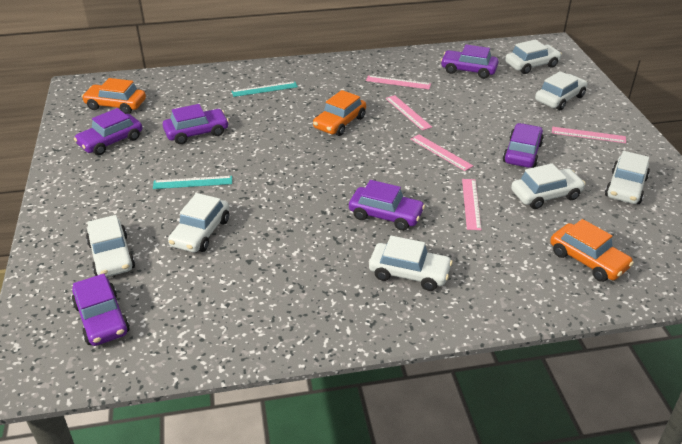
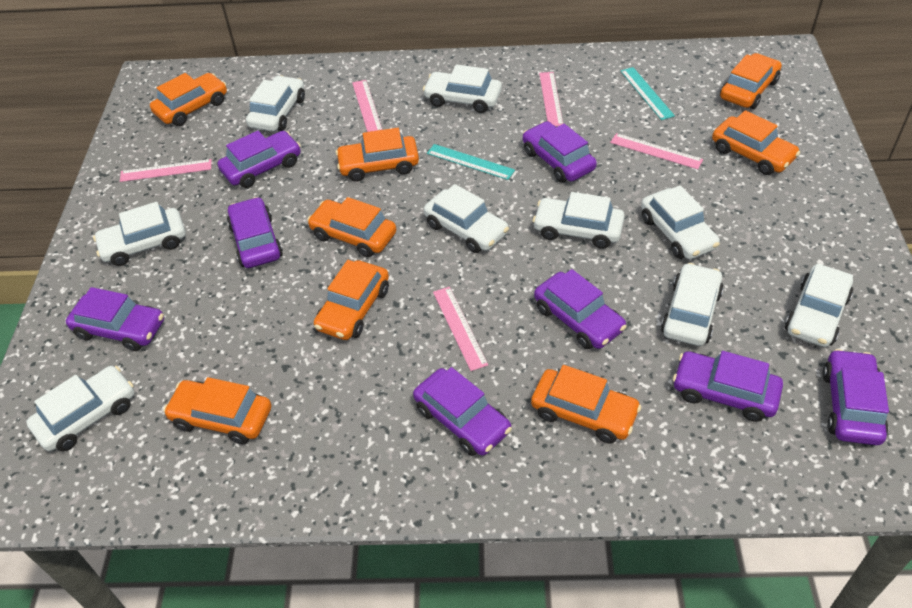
orange car: 3 -> 8
purple car: 6 -> 8
white car: 7 -> 9

